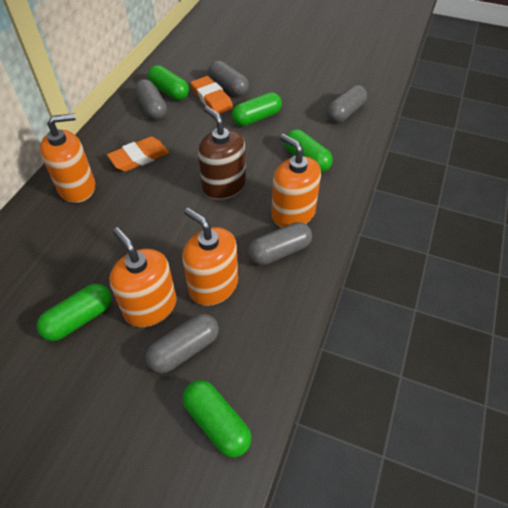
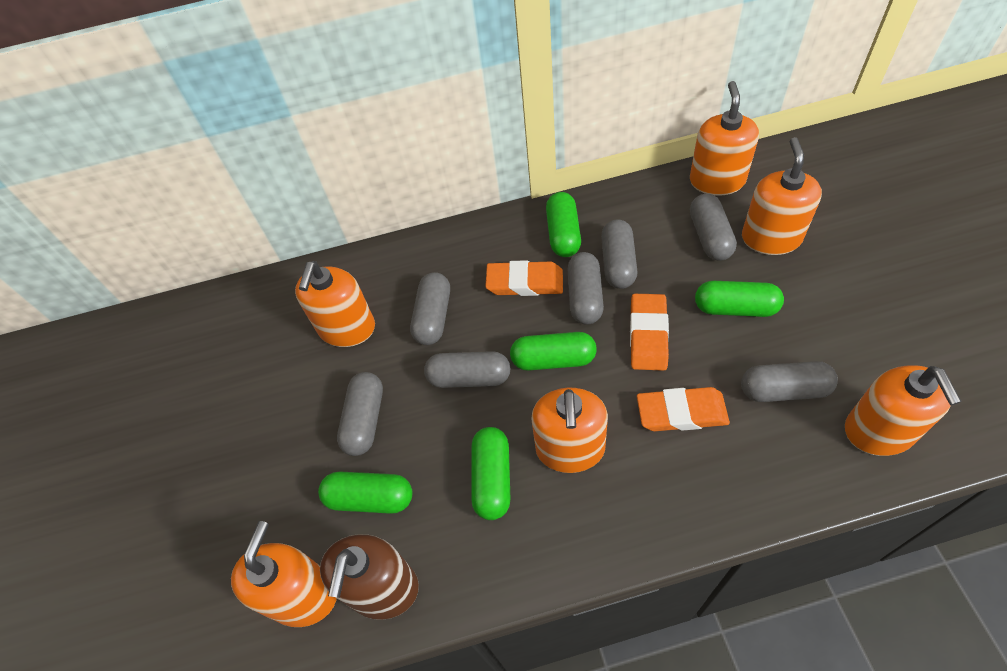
grey capsule: 5 -> 7
orange eraser: 2 -> 3
orange soap dispenser: 4 -> 6

